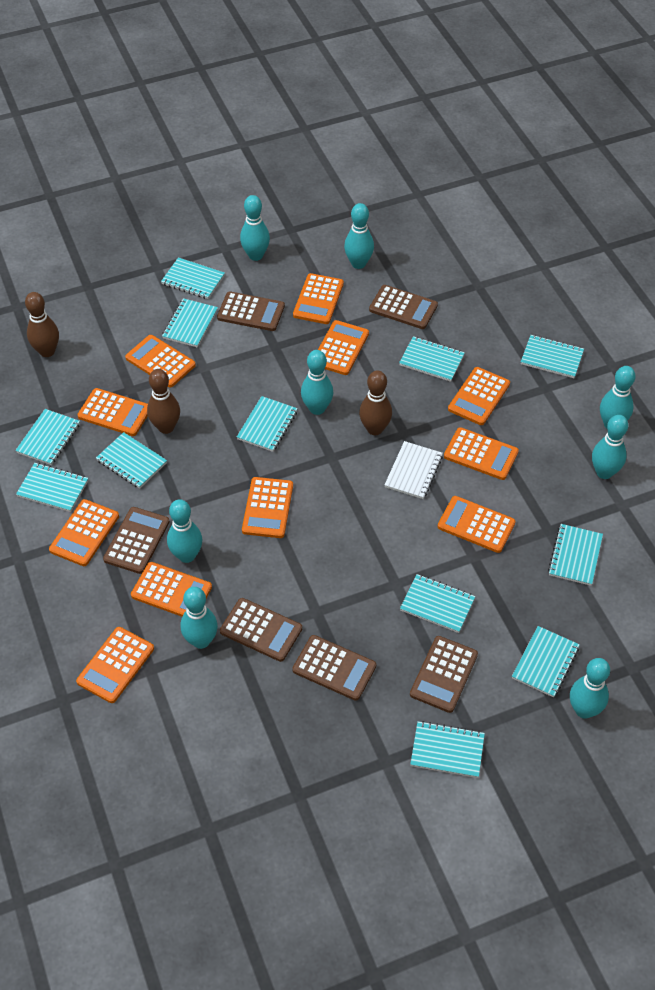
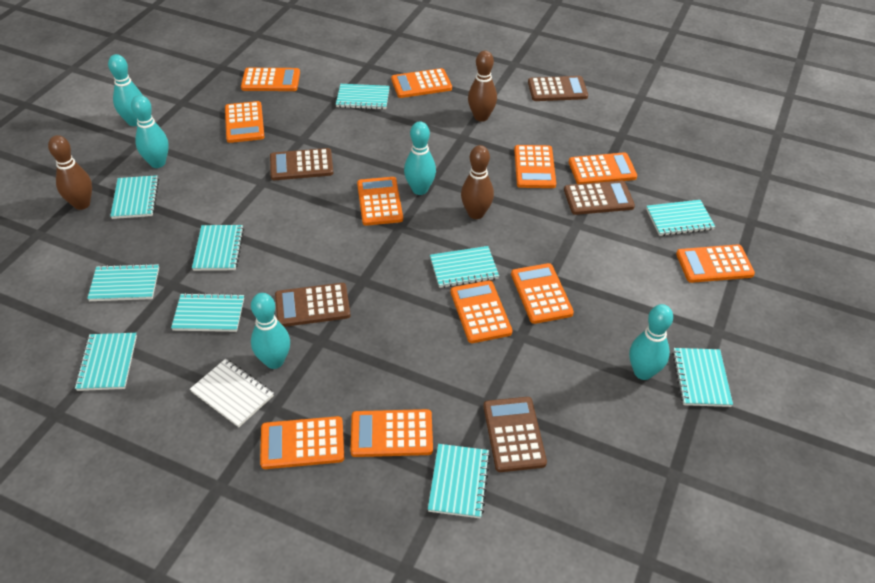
brown calculator: 6 -> 5
turquoise bowling pin: 8 -> 5
turquoise notebook: 12 -> 10

